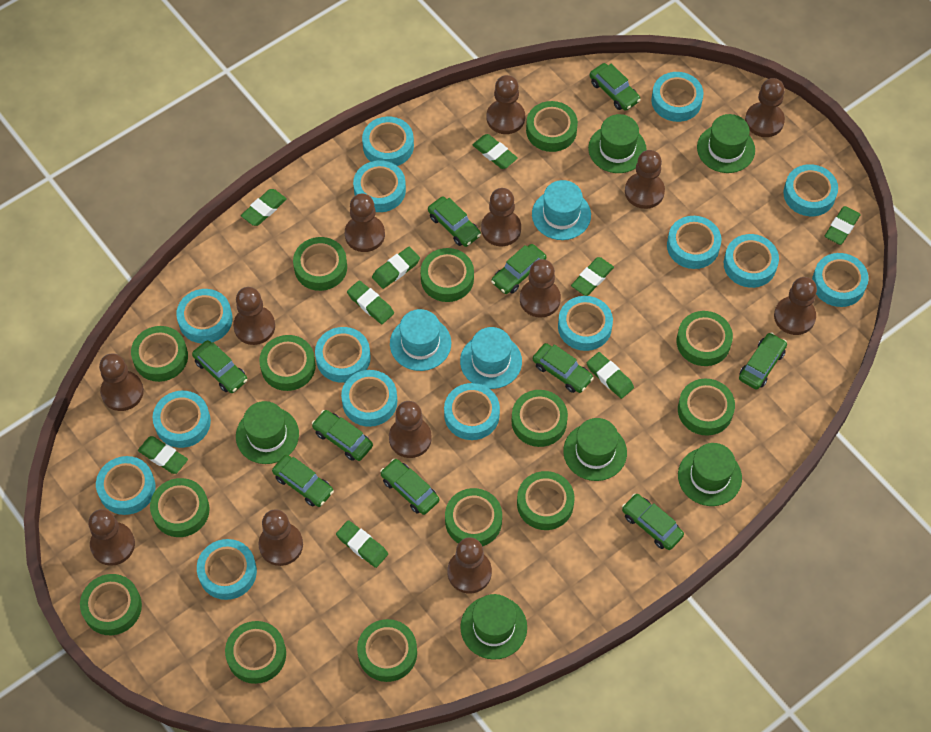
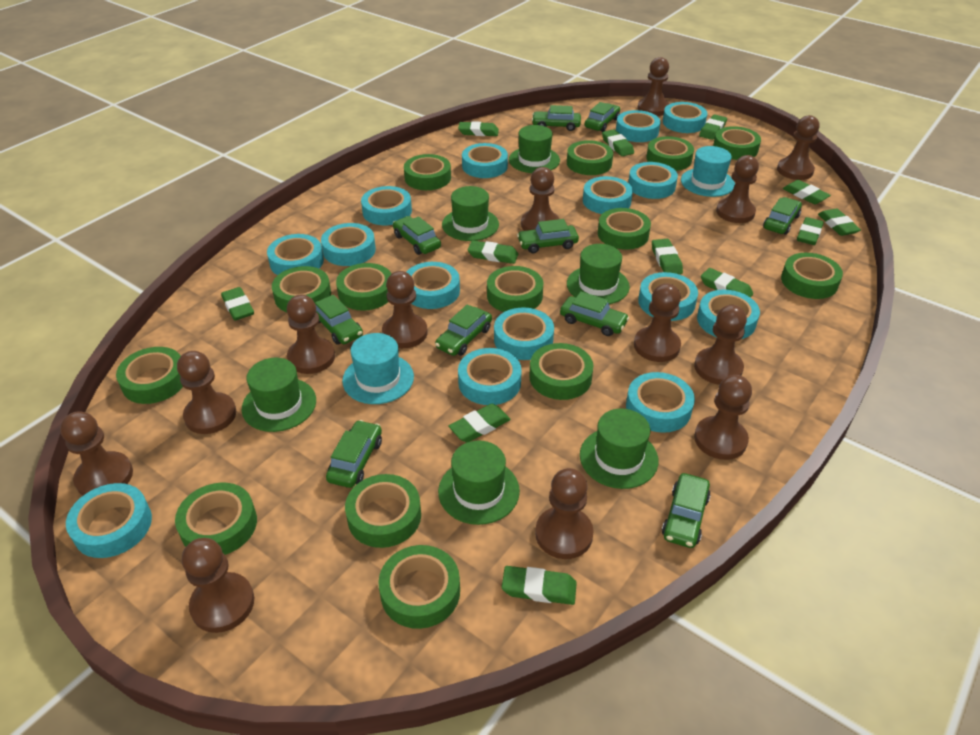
green eraser: 9 -> 12
turquoise hat: 3 -> 2

